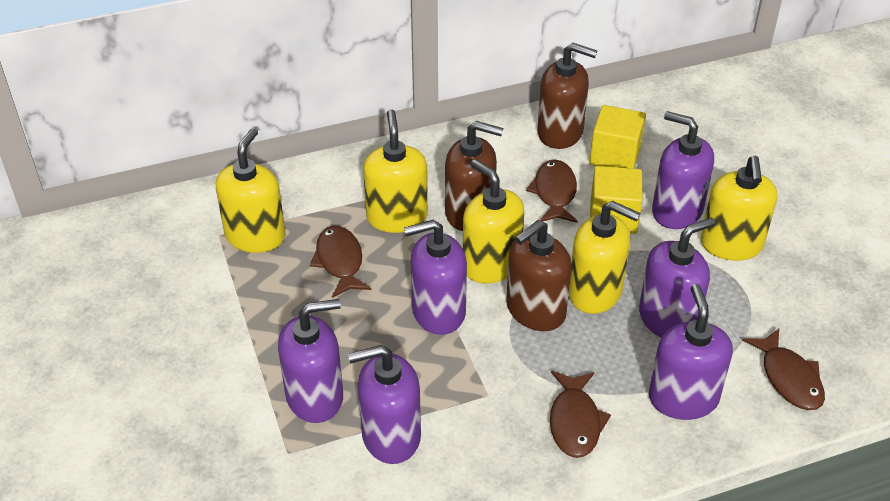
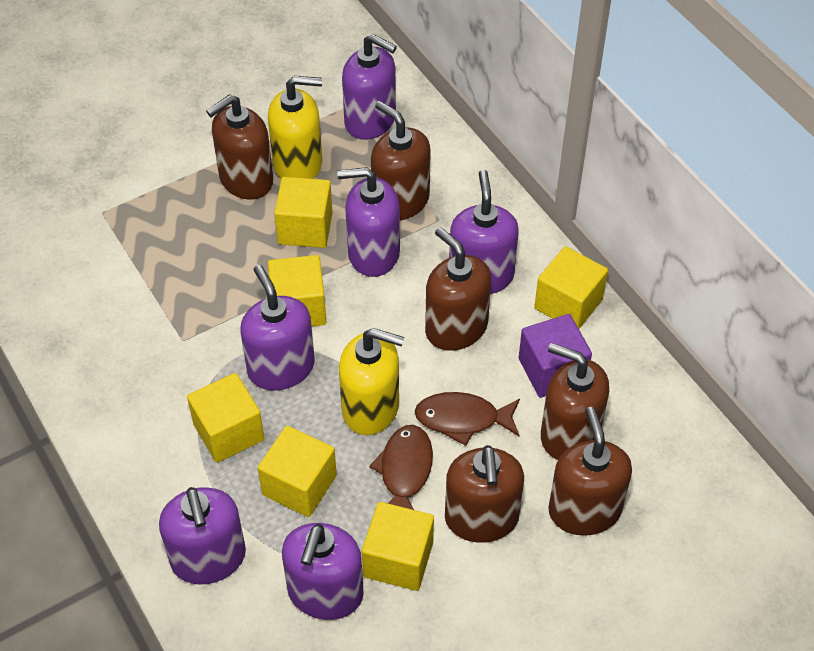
brown fish: 4 -> 2
brown soap dispenser: 3 -> 6
purple cube: 0 -> 1
yellow cube: 2 -> 6
yellow soap dispenser: 5 -> 2

